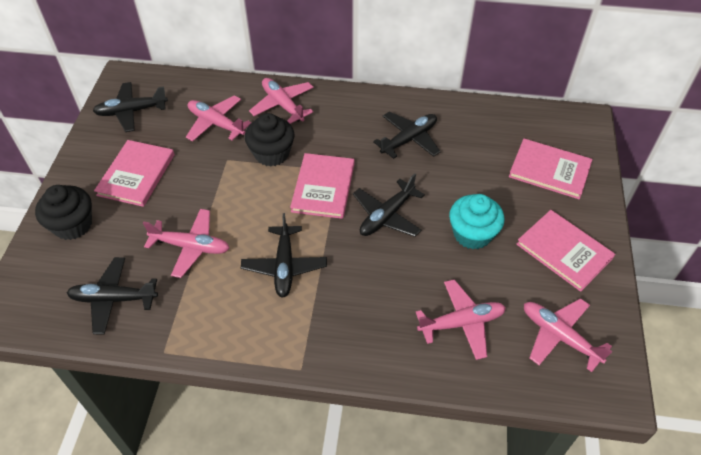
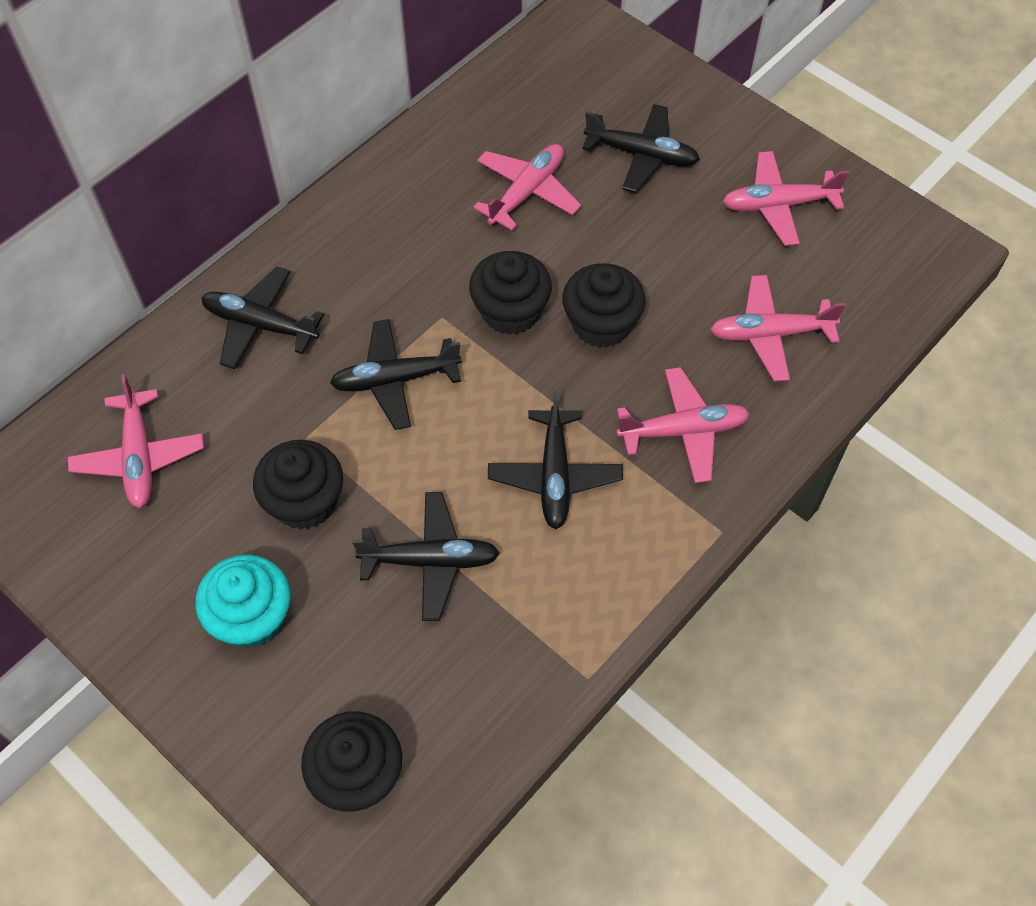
black cupcake: 2 -> 4
pink book: 4 -> 0

